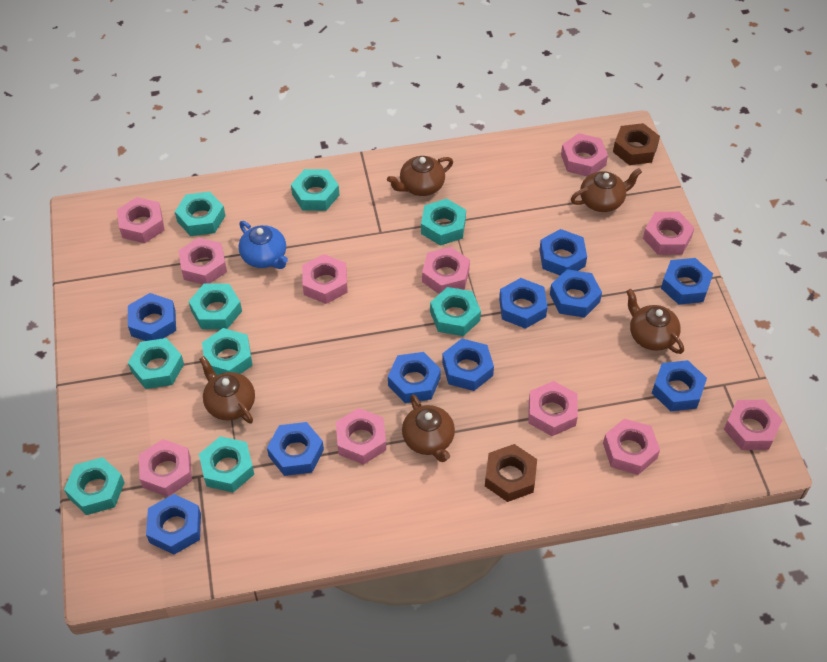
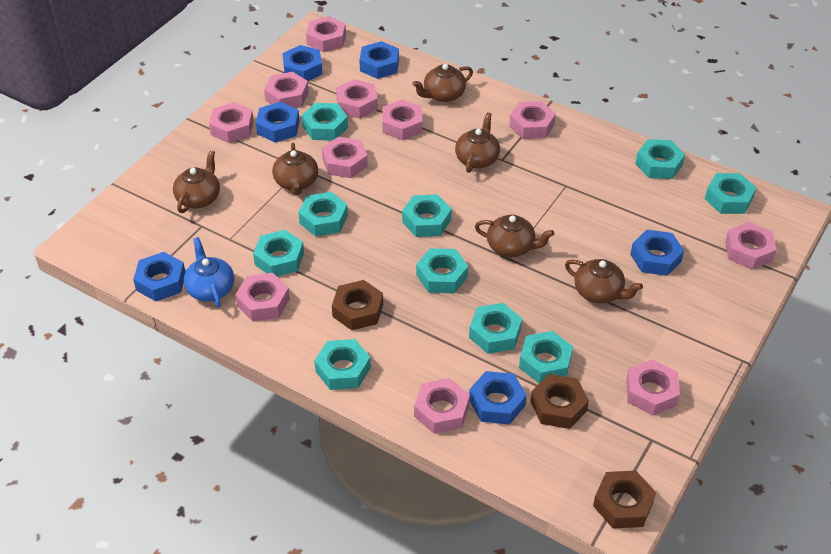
blue nut: 10 -> 6
brown nut: 2 -> 3
brown teapot: 5 -> 6
turquoise nut: 9 -> 10

